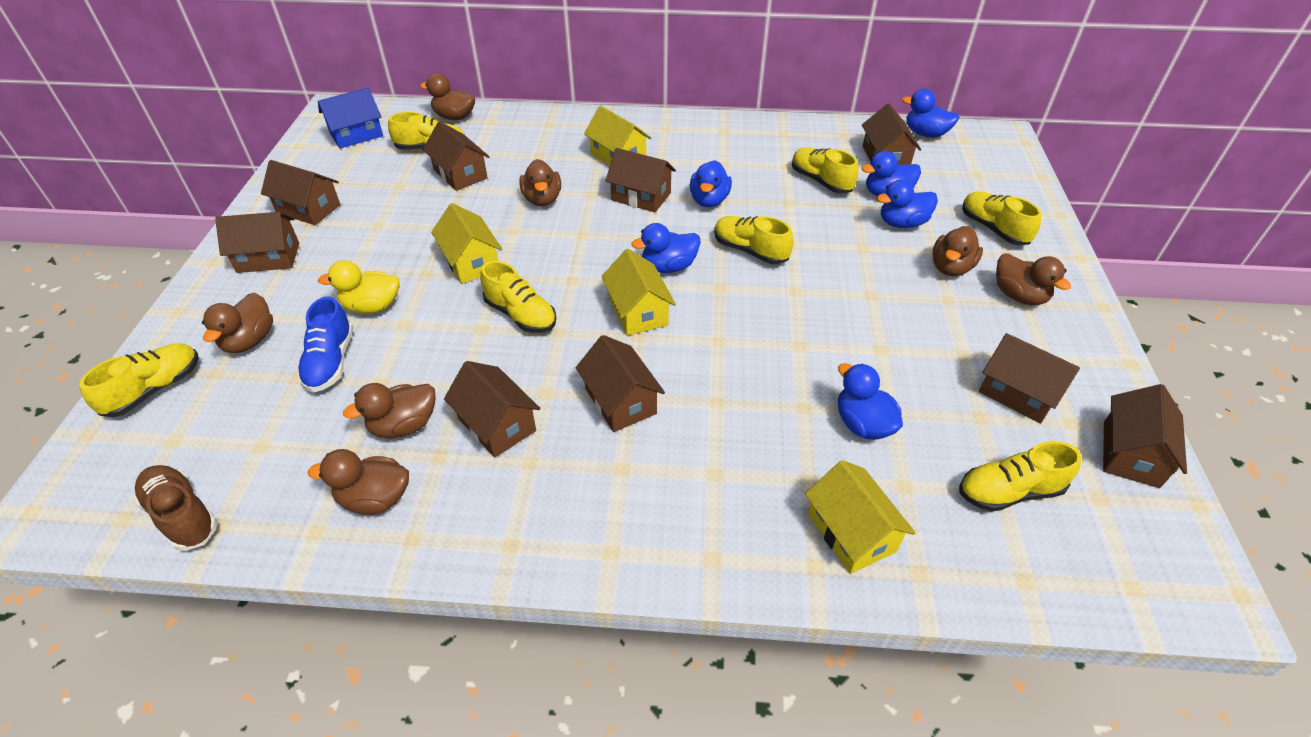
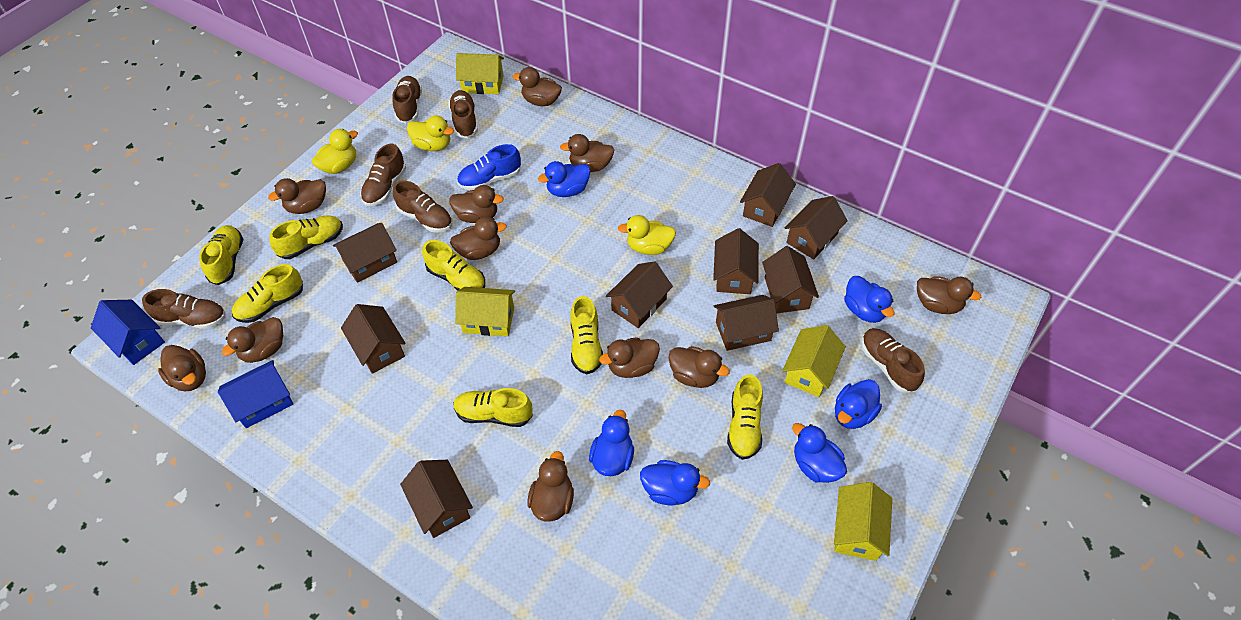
blue house: 1 -> 2
brown duck: 7 -> 11
brown shoe: 1 -> 6
yellow duck: 1 -> 3

